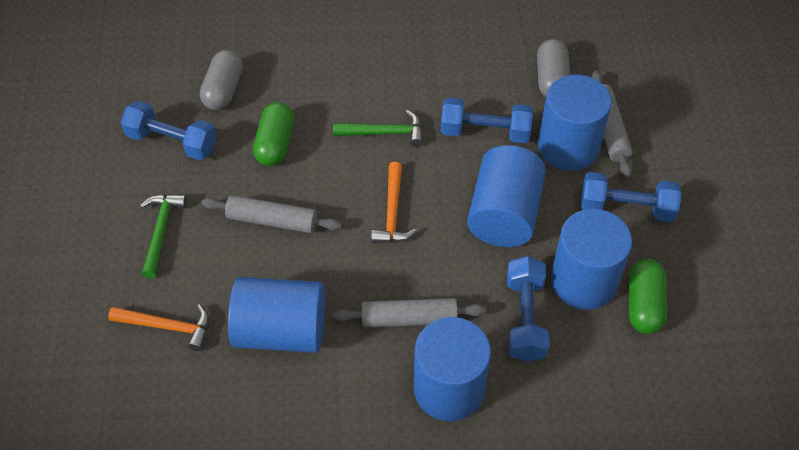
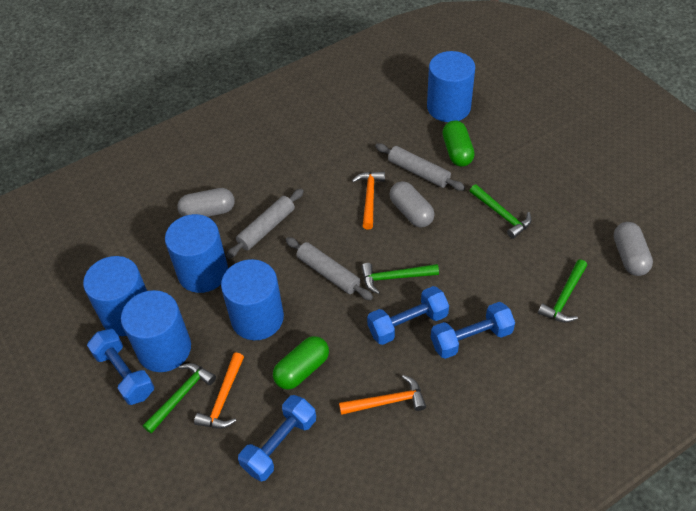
green hammer: 2 -> 4
grey capsule: 2 -> 3
orange hammer: 2 -> 3

